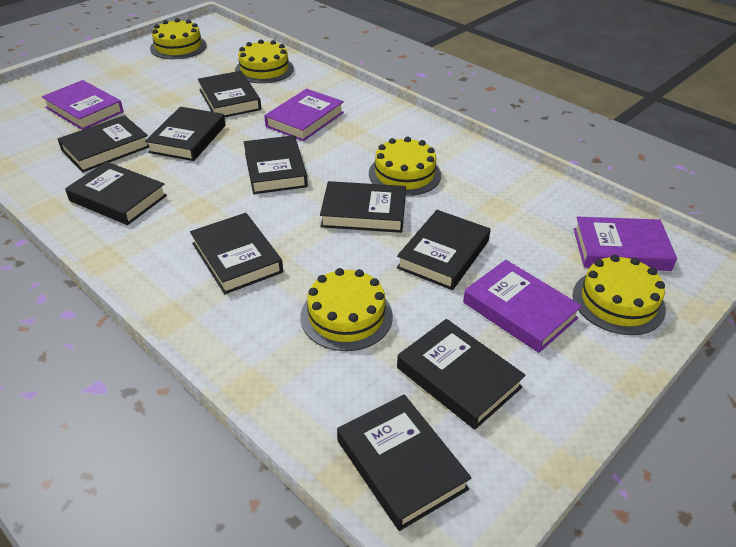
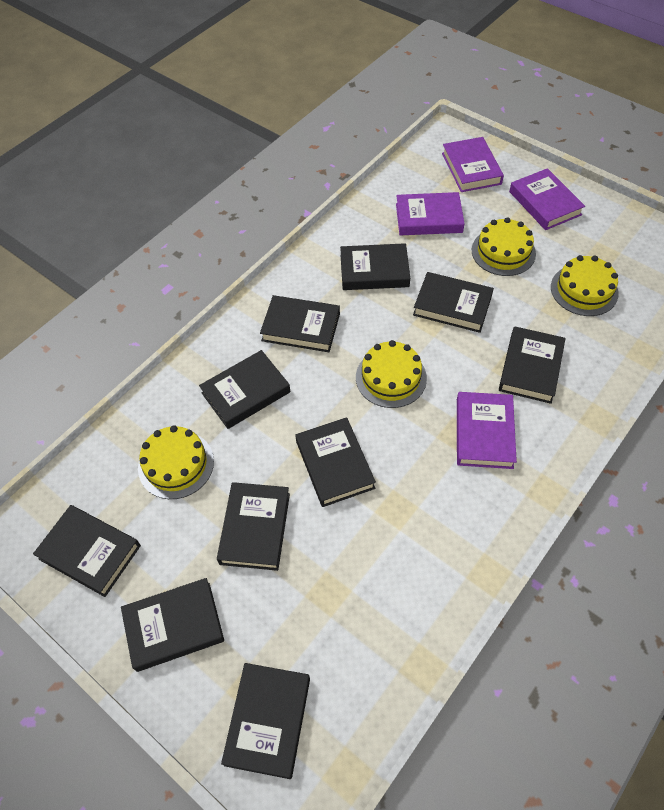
yellow cake: 5 -> 4

